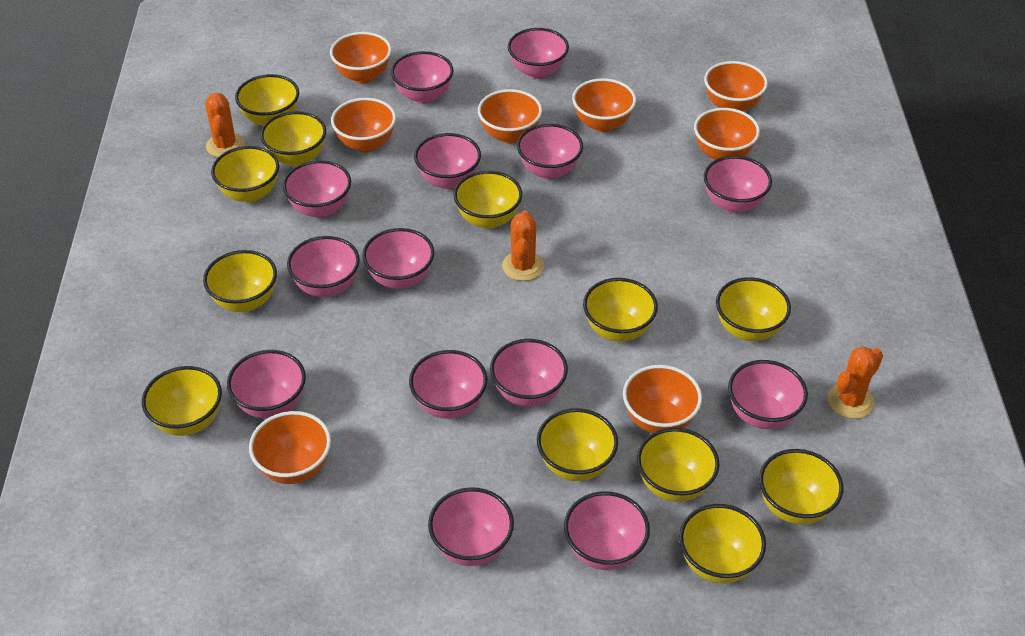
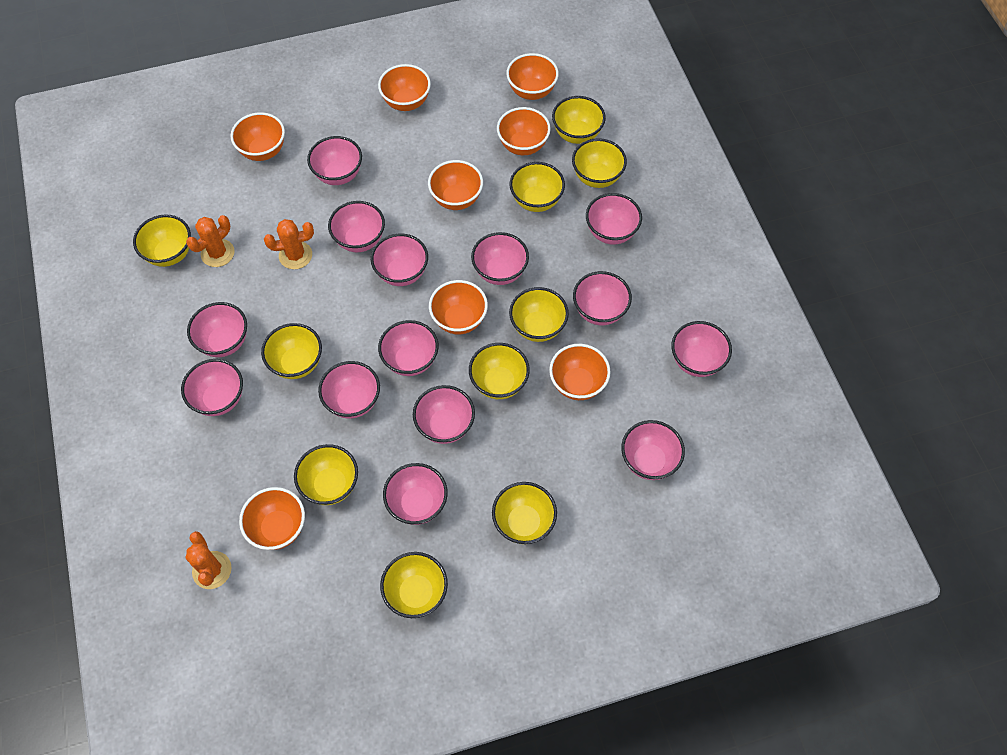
yellow bowl: 12 -> 10

